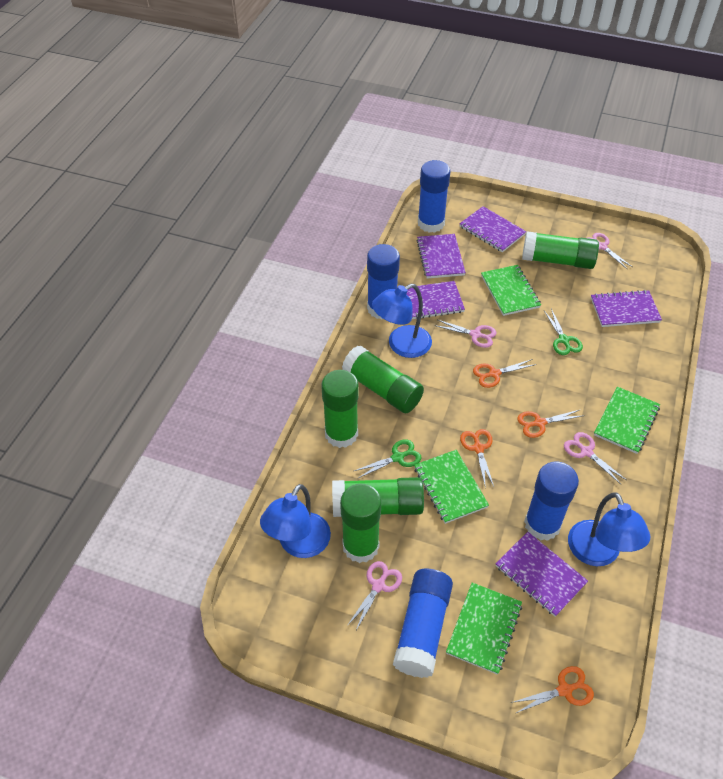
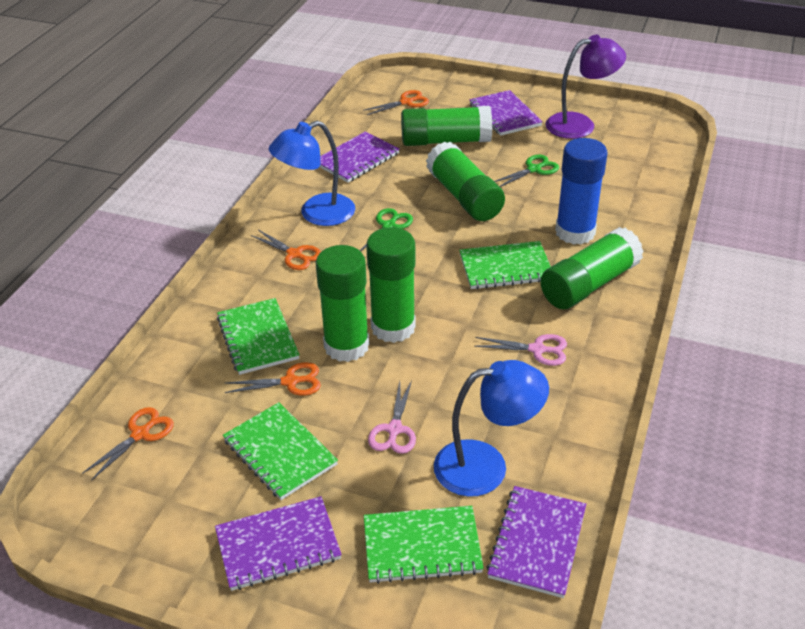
blue glue stick: 4 -> 1
blue lamp: 3 -> 2
pink scissors: 4 -> 2
purple lamp: 0 -> 1
purple notebook: 5 -> 4

